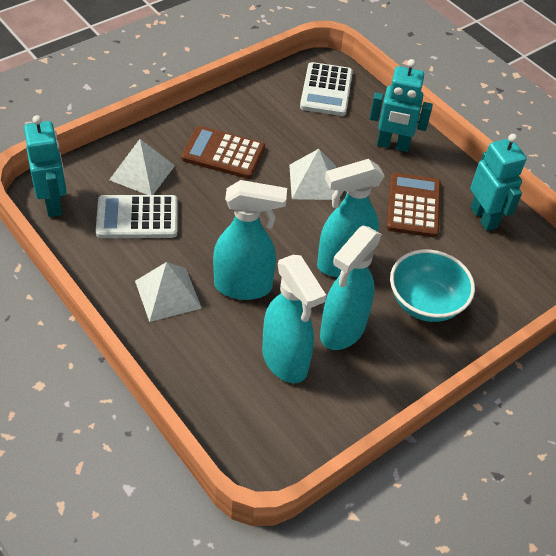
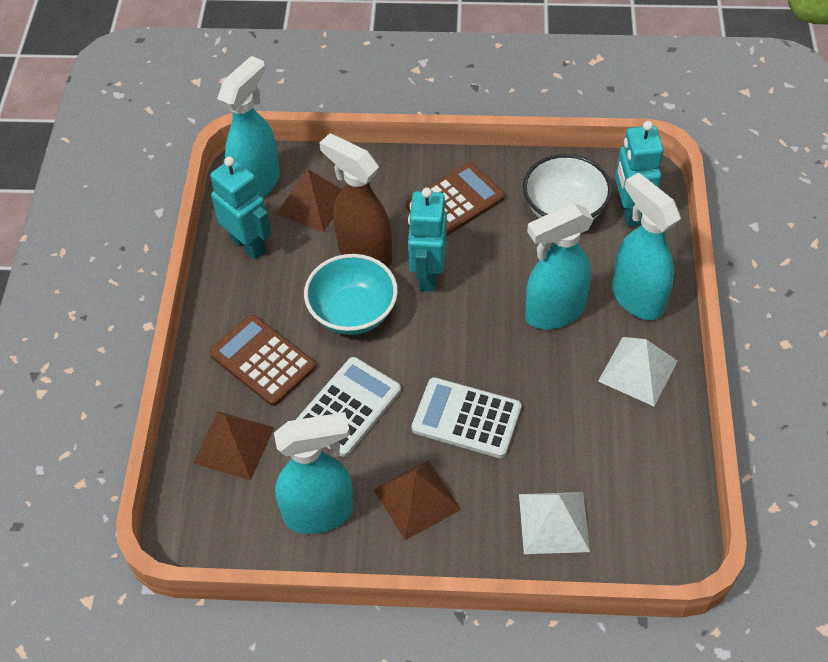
brown pyramid: 0 -> 3
brown spray bottle: 0 -> 1
white bowl: 0 -> 1
white pyramid: 3 -> 2

